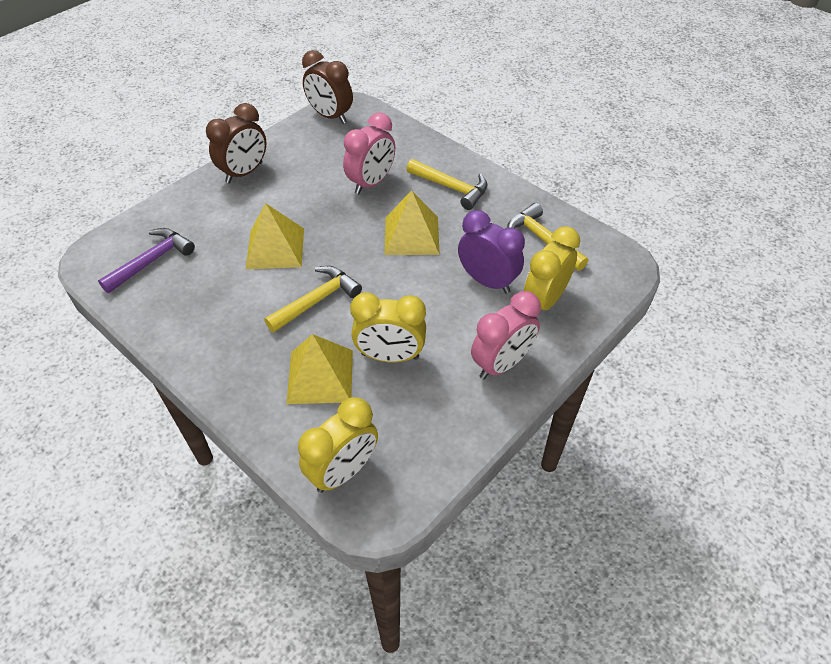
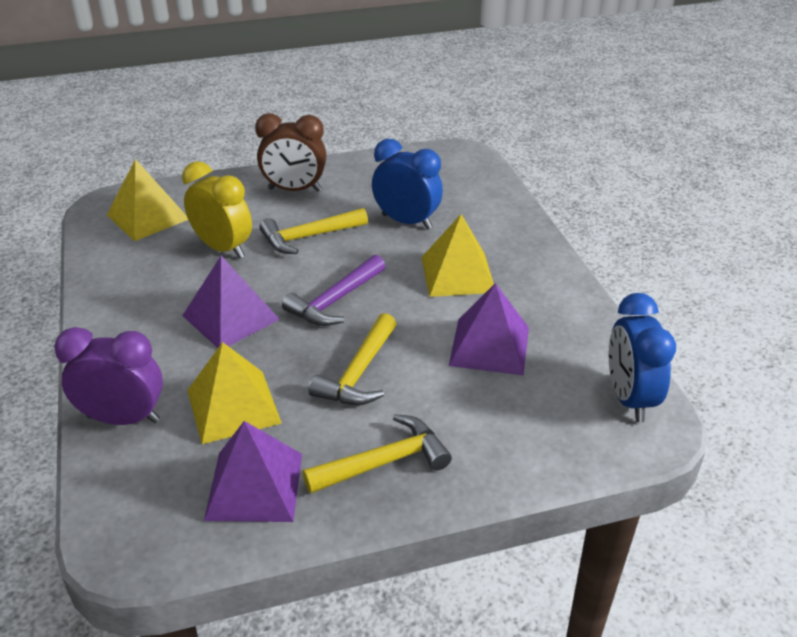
blue clock: 0 -> 2
brown clock: 2 -> 1
pink clock: 2 -> 0
purple pyramid: 0 -> 3
yellow clock: 3 -> 1

